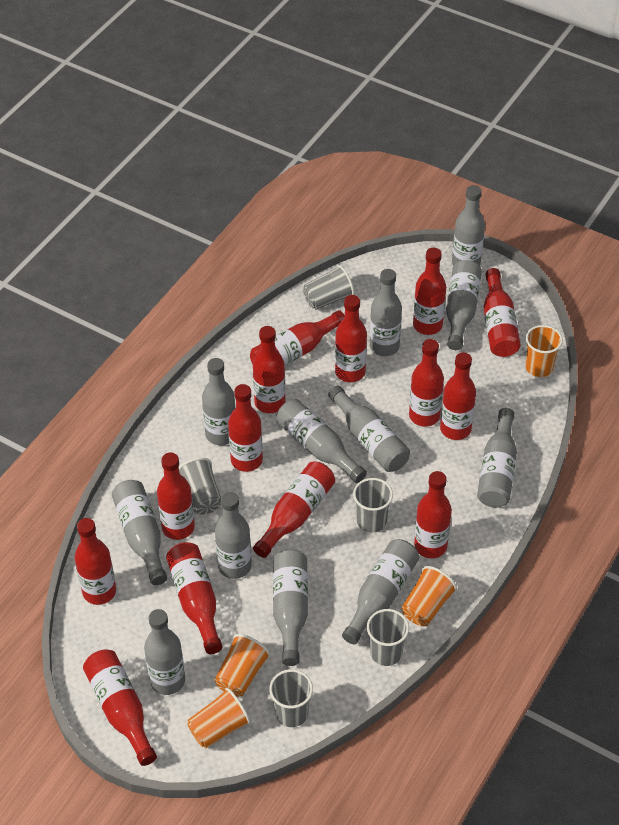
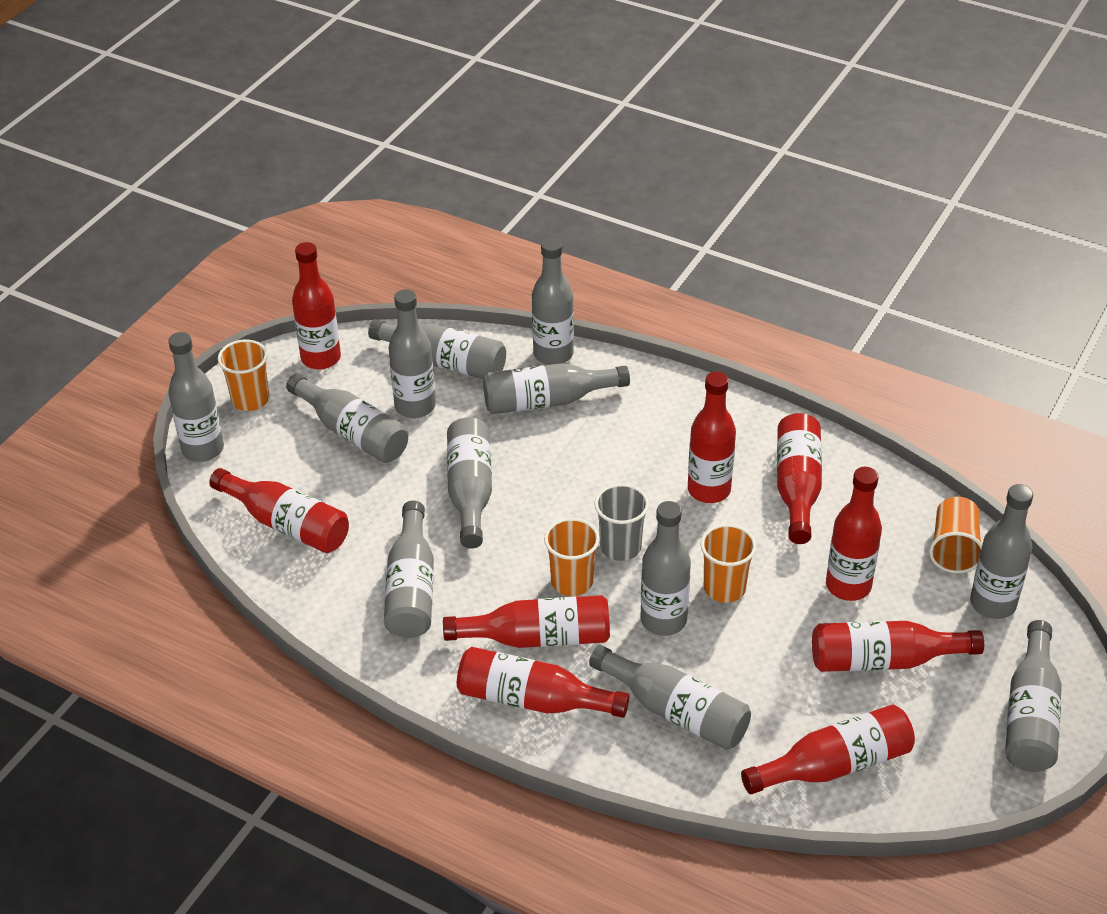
grey cup: 5 -> 1
red bottle: 14 -> 9

